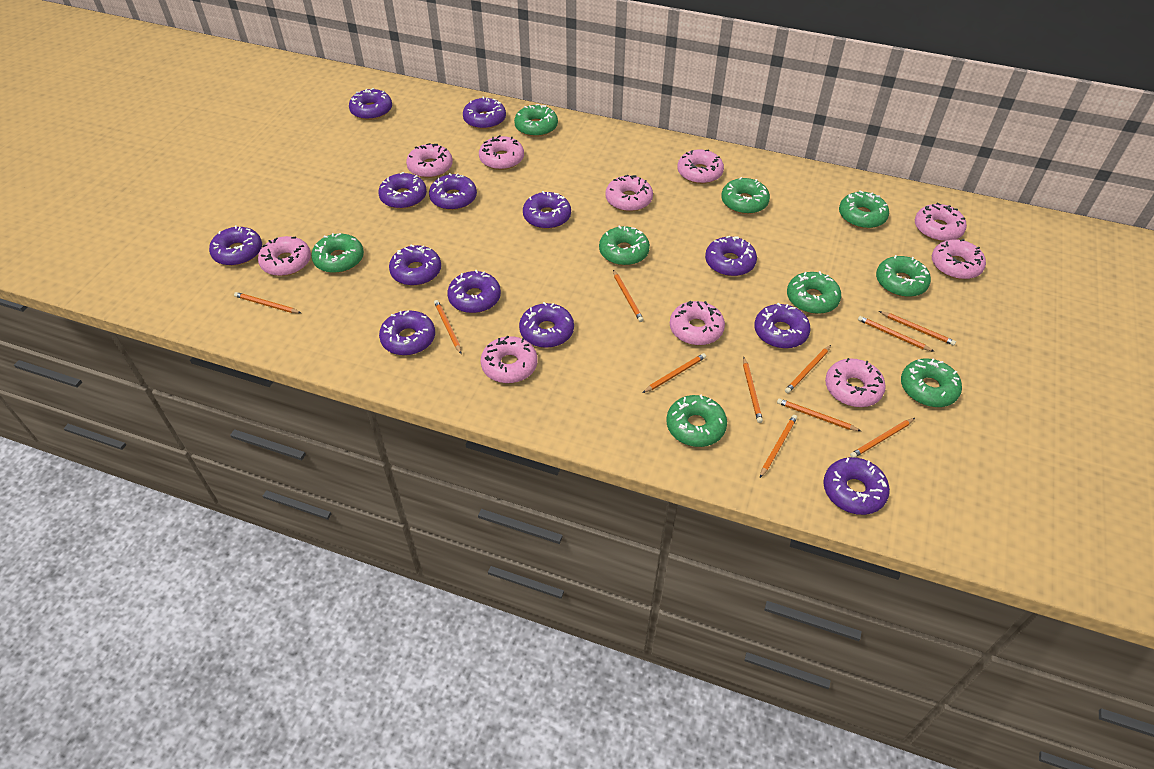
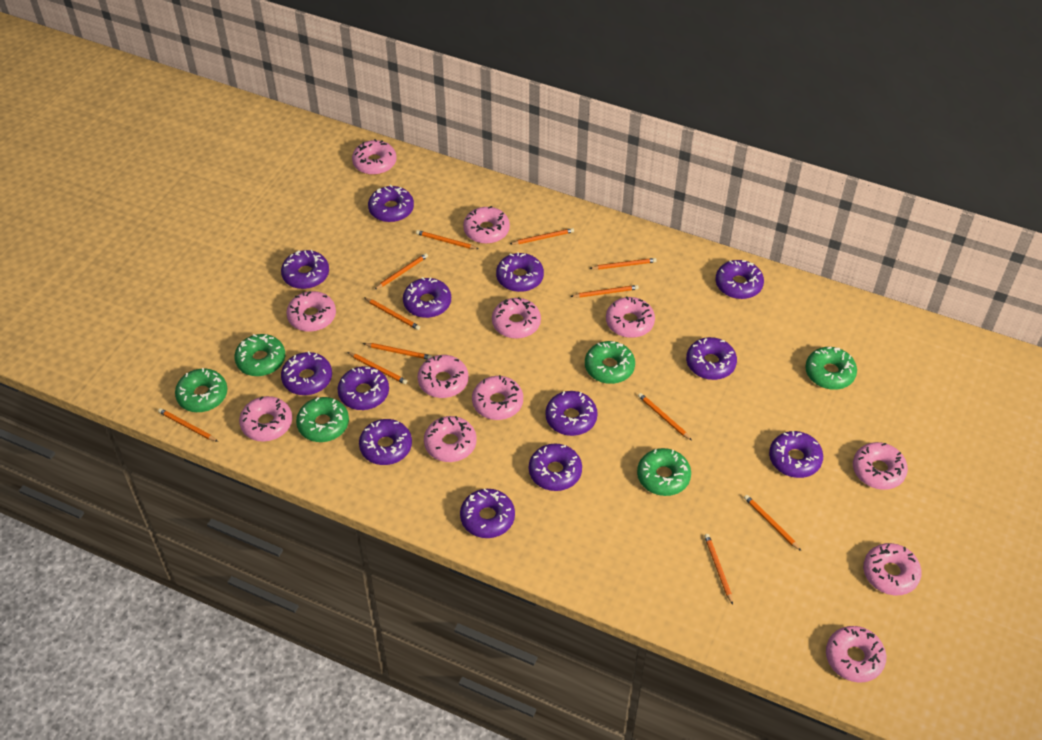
green donut: 9 -> 6
orange pencil: 11 -> 12
pink donut: 10 -> 12

